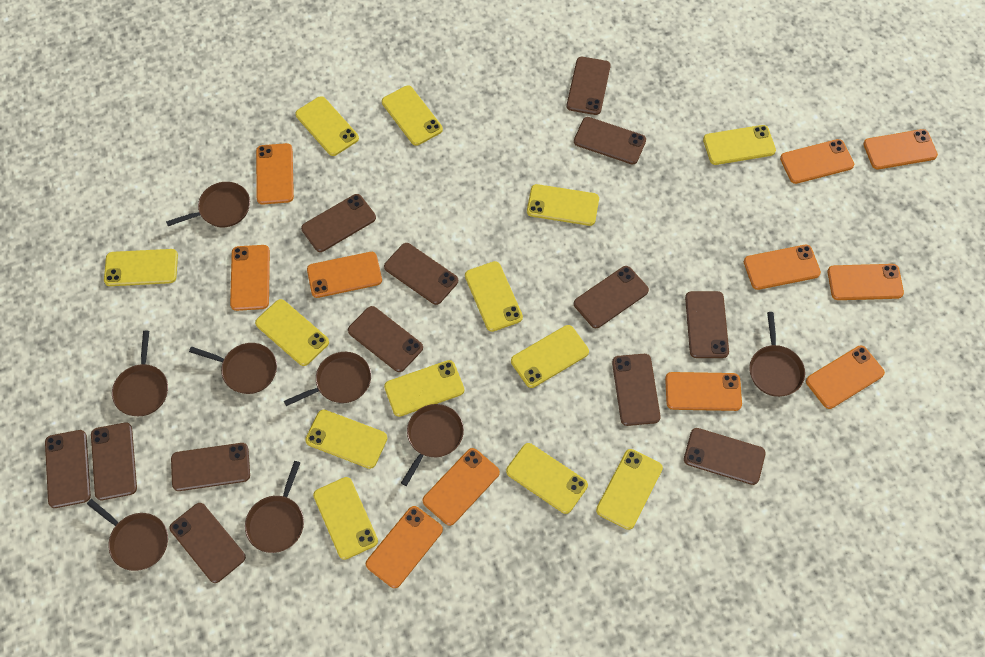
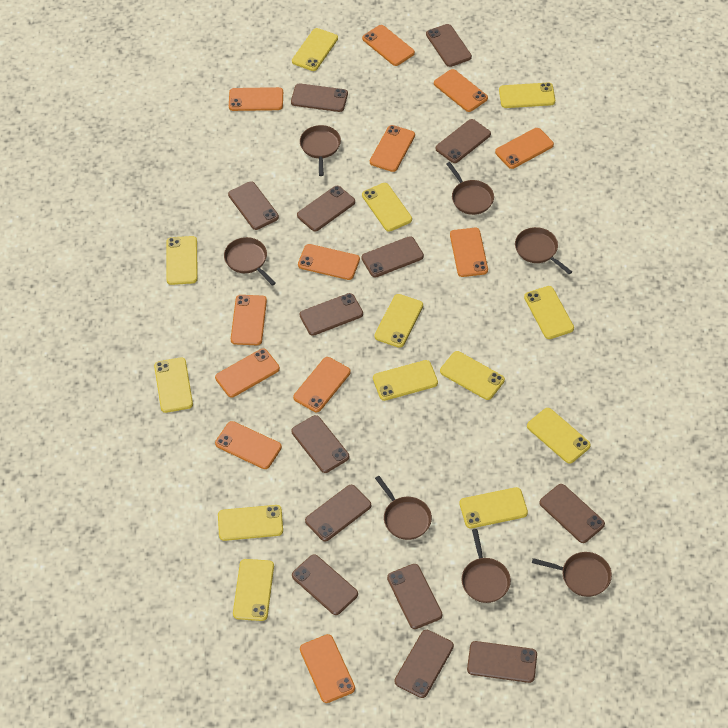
brown pan: 8 -> 7
brown phone: 13 -> 14
orange phone: 11 -> 12

